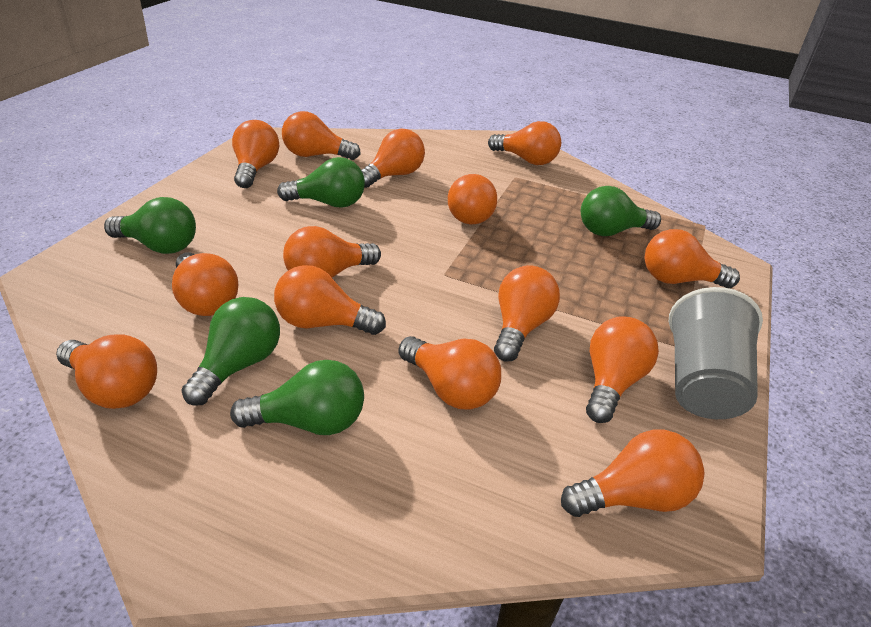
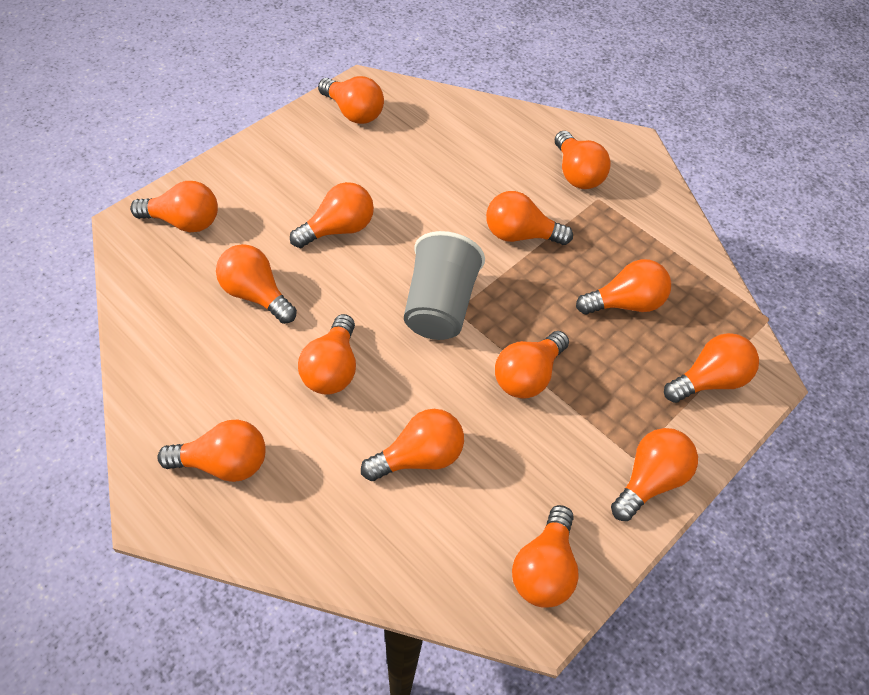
green light bulb: 5 -> 0

